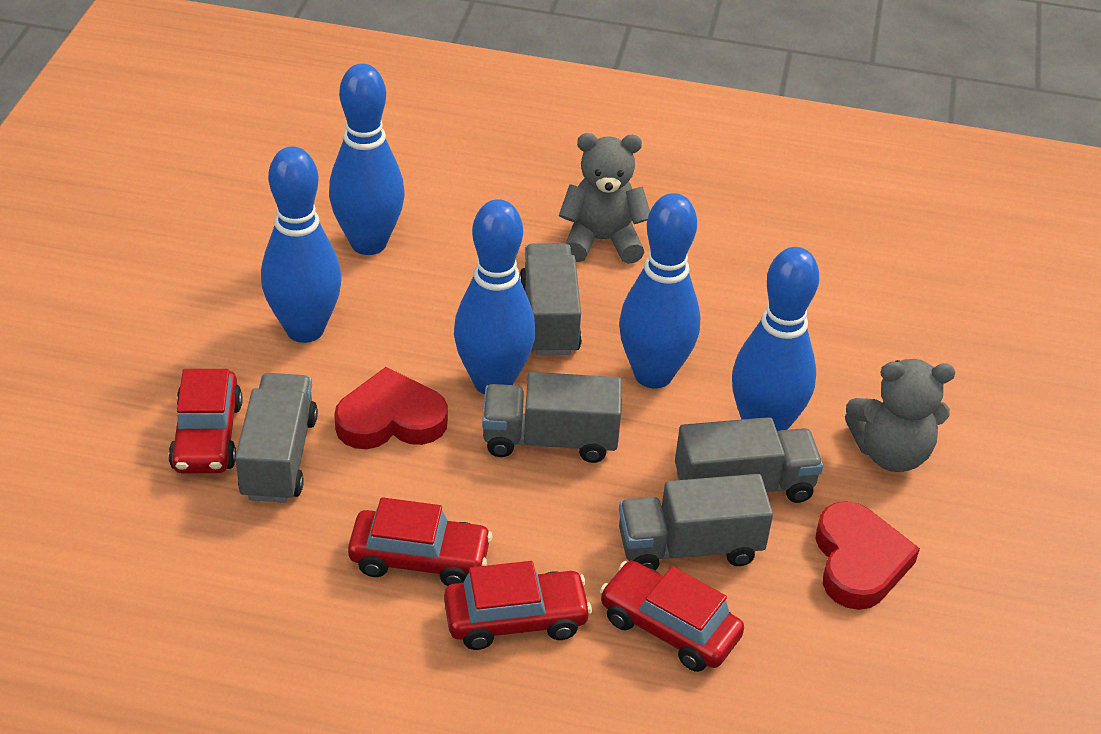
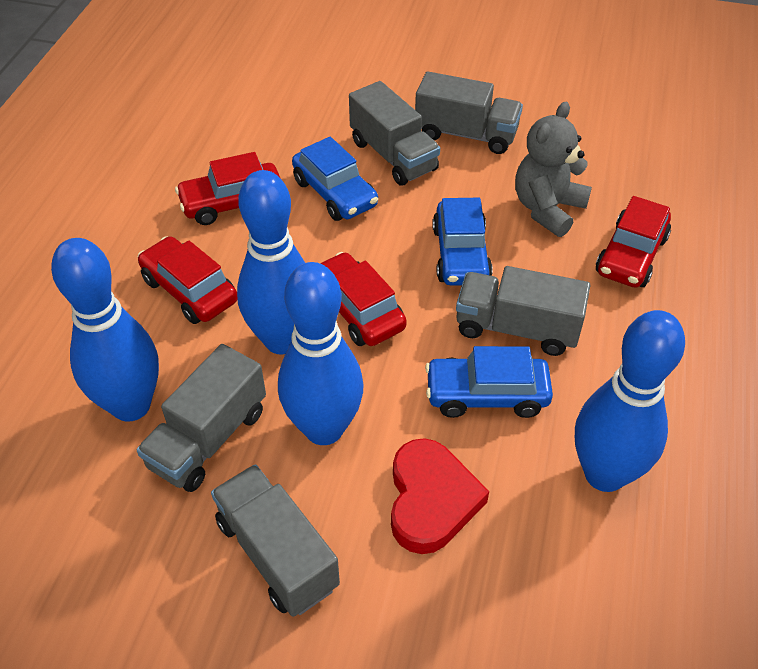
blue bowling pin: 5 -> 4
blue car: 0 -> 3
grey teddy bear: 2 -> 1
red heart: 2 -> 1

